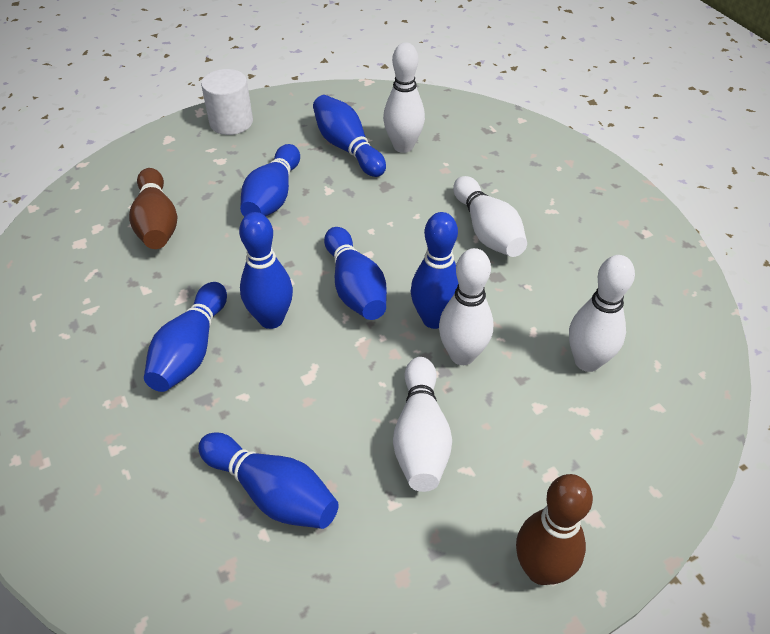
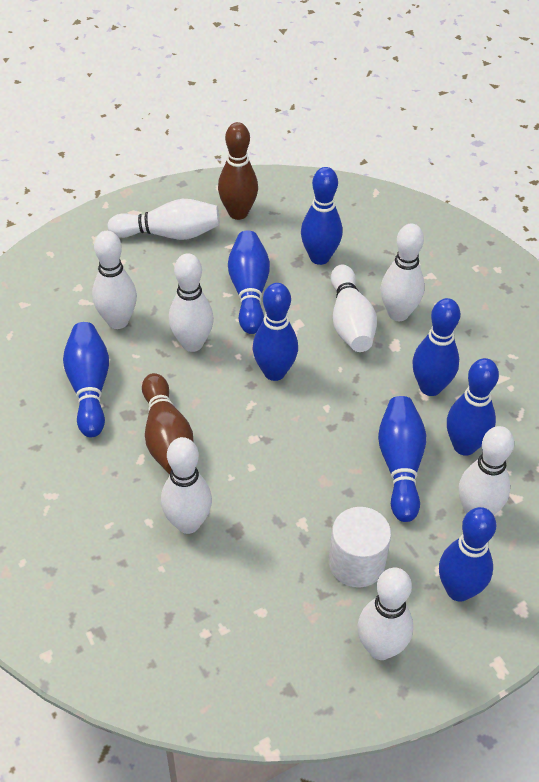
blue bowling pin: 7 -> 8
white bowling pin: 5 -> 8

